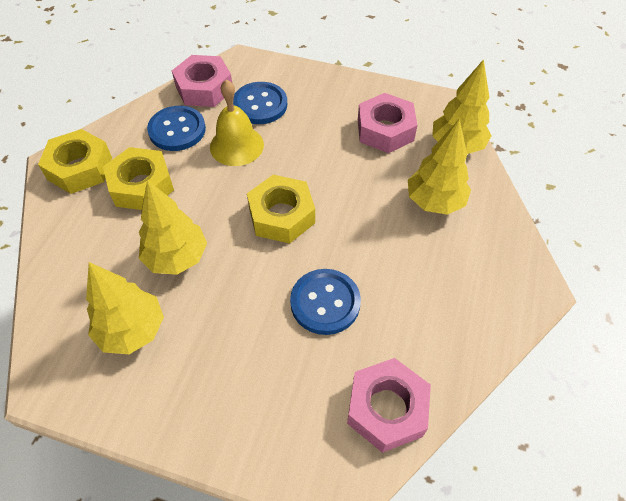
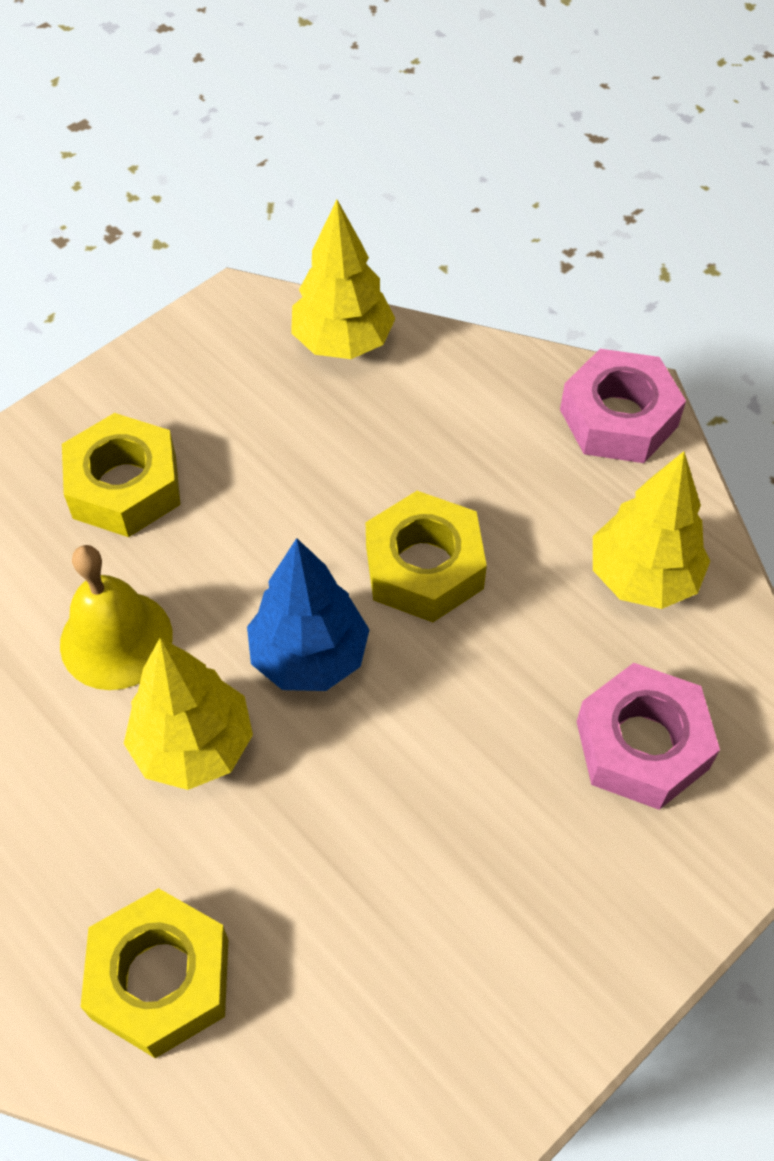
blue button: 3 -> 0
blue tree: 0 -> 1
pink nut: 3 -> 2
yellow tree: 4 -> 3

